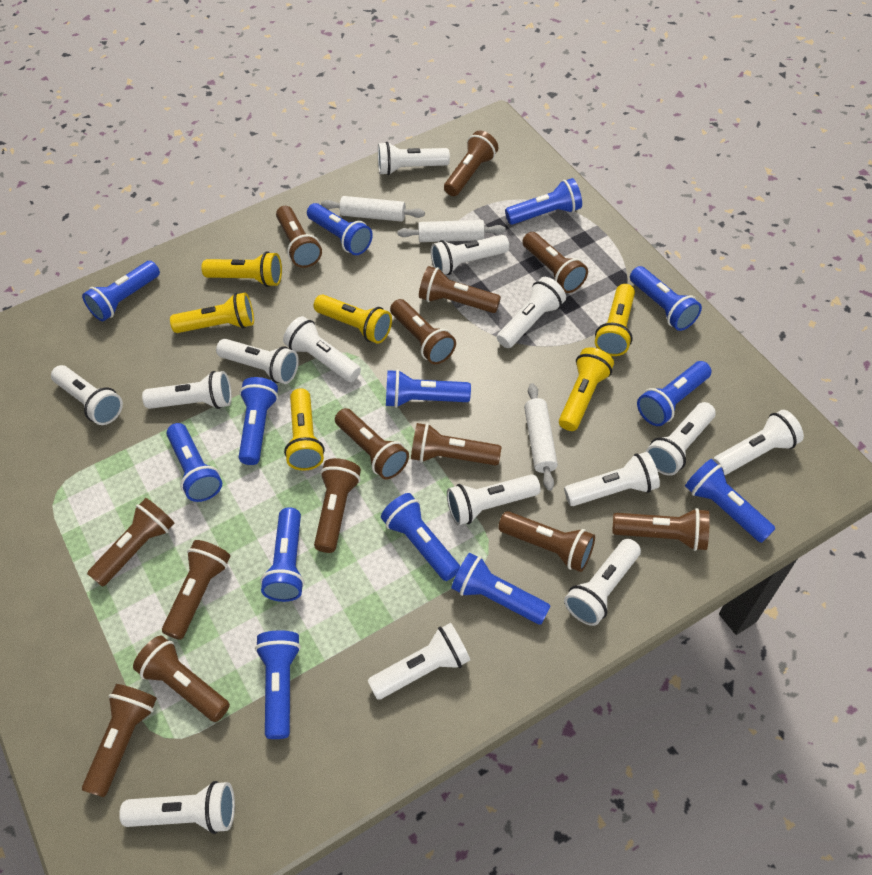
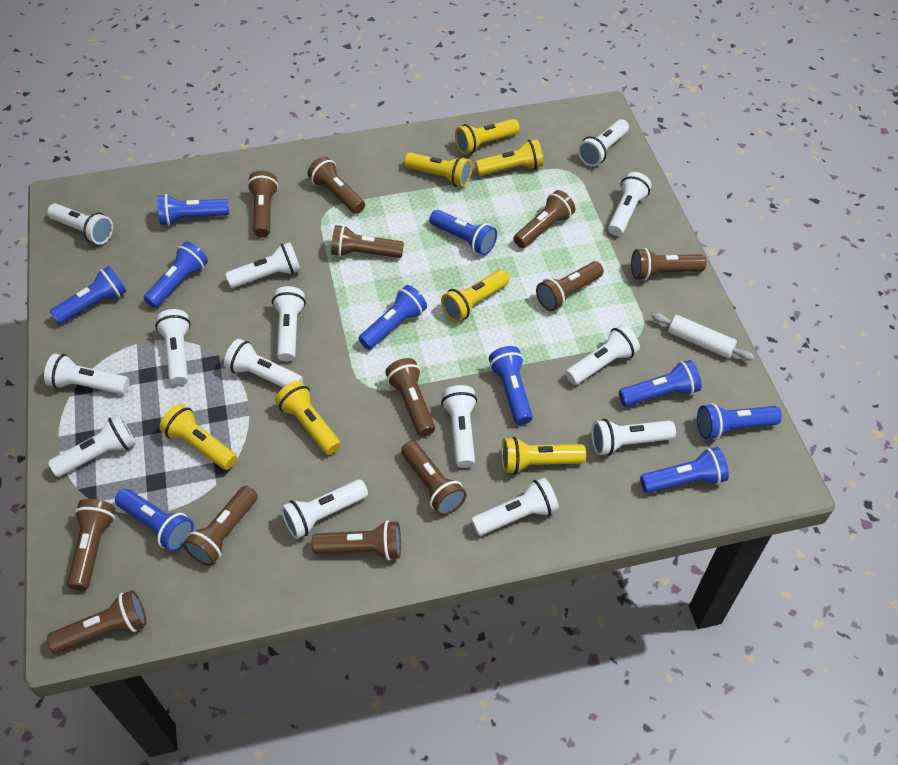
blue flashlight: 13 -> 10
brown flashlight: 14 -> 12
white rolling pin: 3 -> 1
yellow flashlight: 6 -> 7

